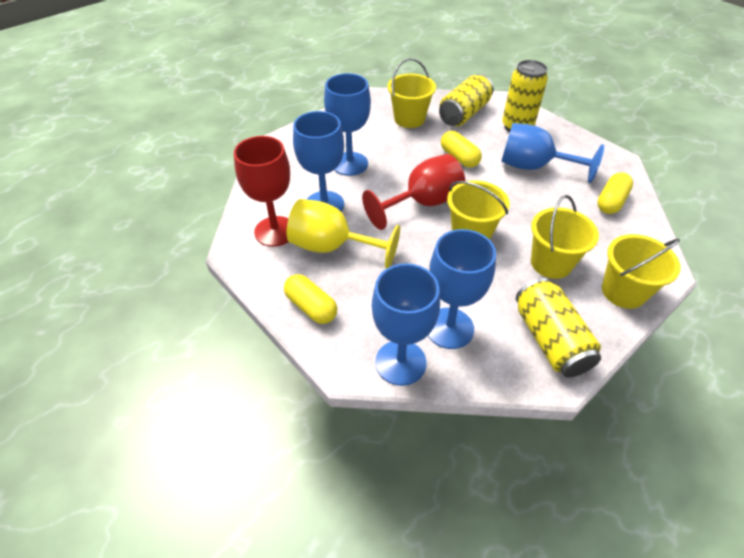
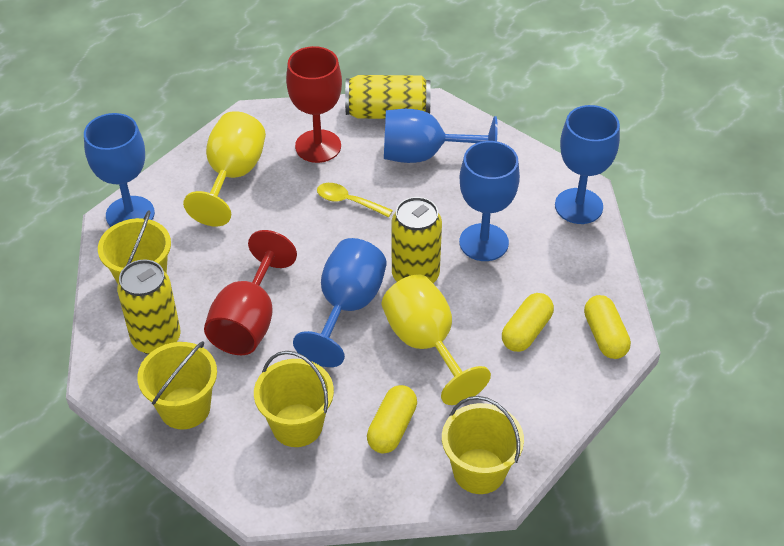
yellow goblet: 1 -> 2
yellow spoon: 0 -> 1

